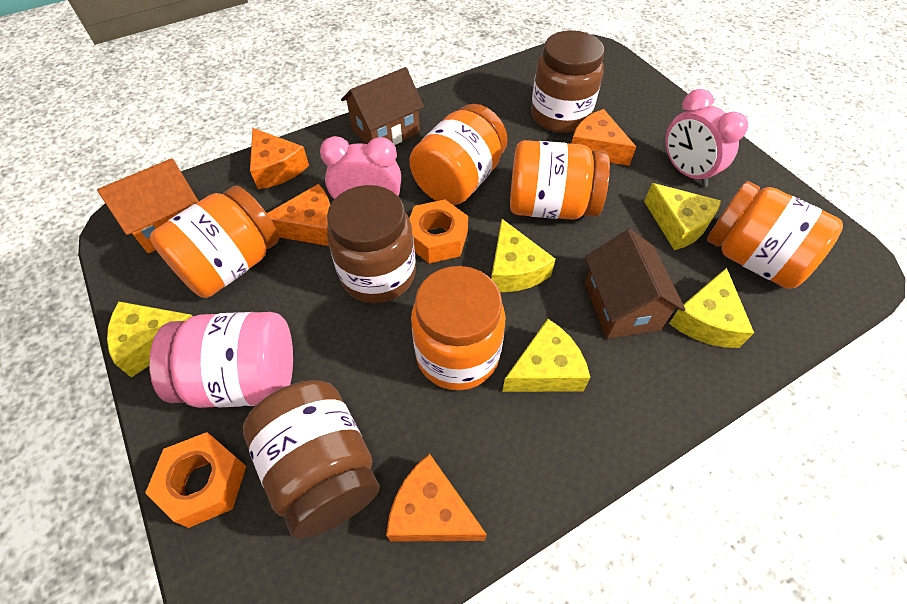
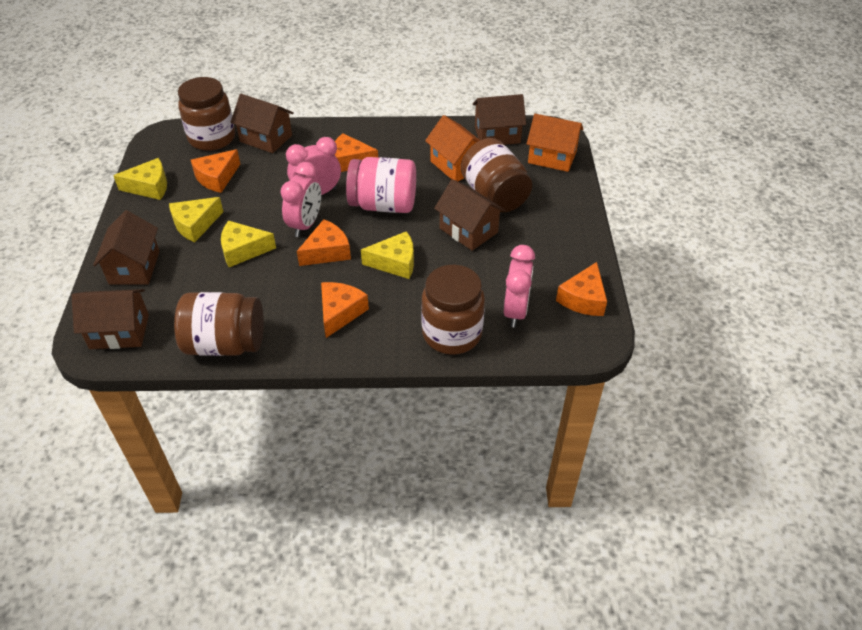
brown house: 2 -> 5
brown jar: 3 -> 4
orange cheese: 4 -> 5
orange house: 1 -> 2
orange jar: 5 -> 0
orange nut: 2 -> 0
pink clock: 2 -> 3
yellow cheese: 5 -> 4

